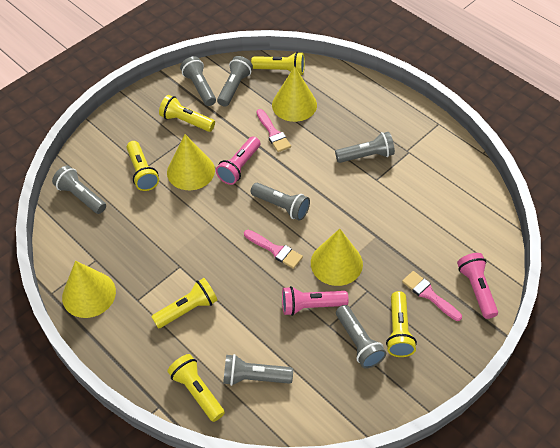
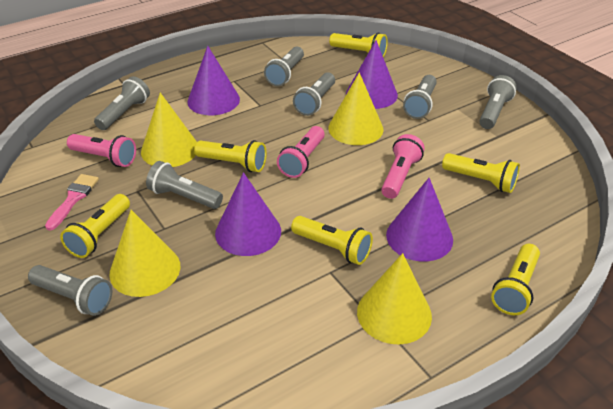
pink brush: 3 -> 1
purple cone: 0 -> 4

